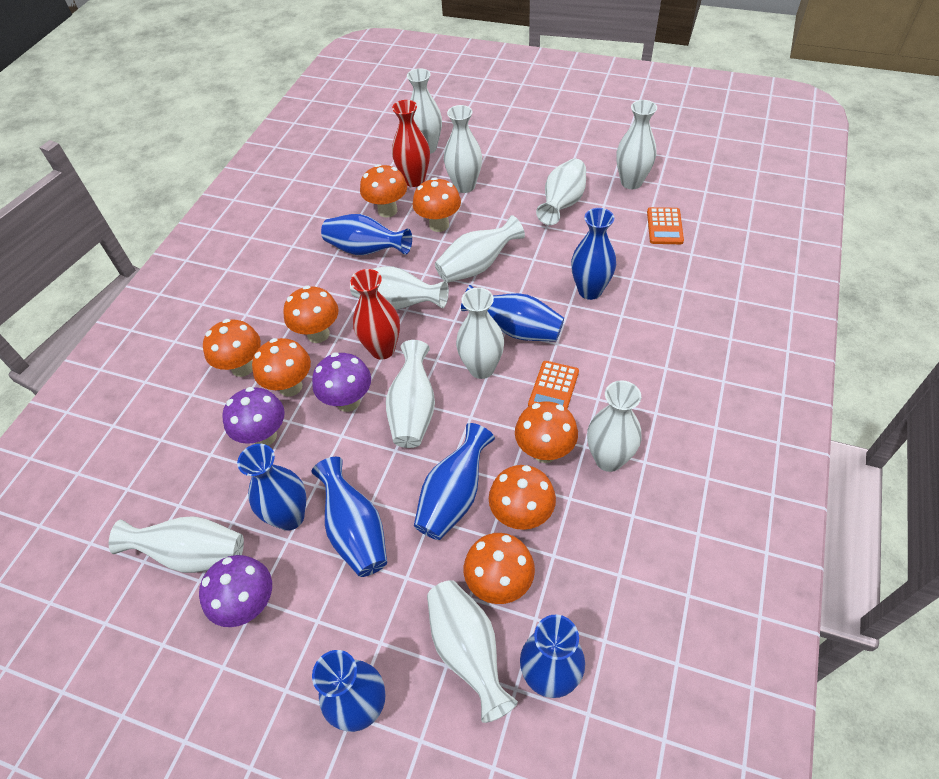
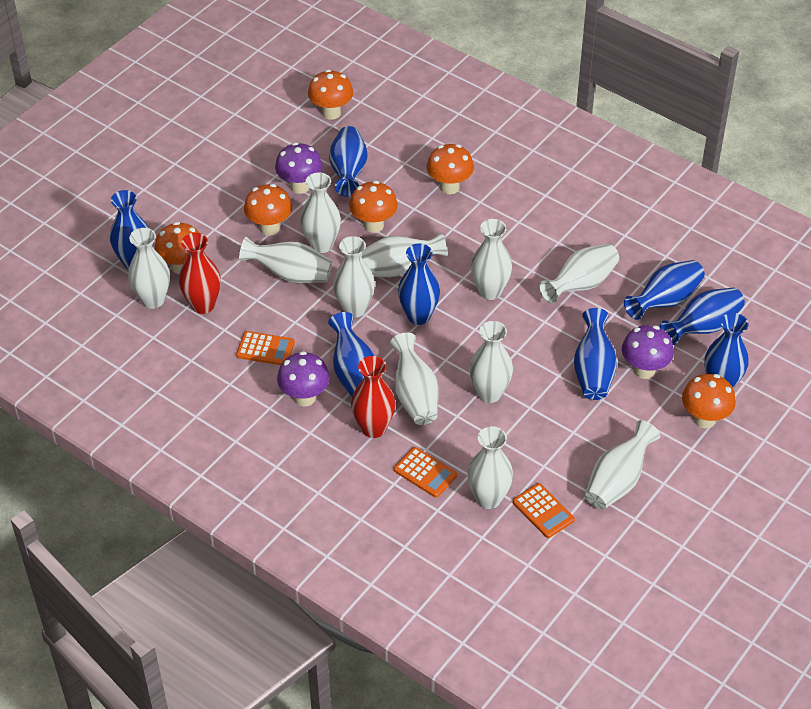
orange calculator: 2 -> 3
orange mushroom: 8 -> 6

